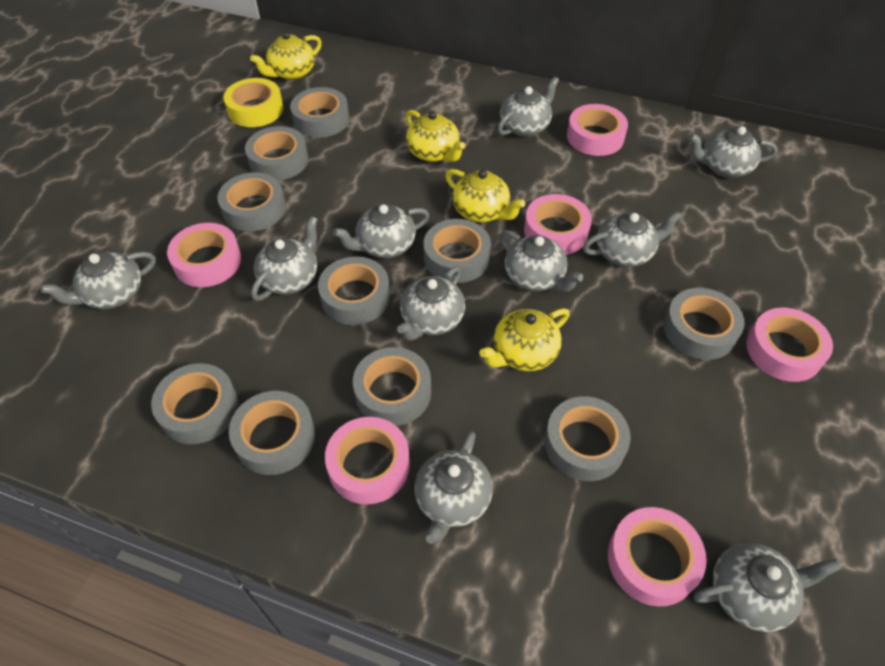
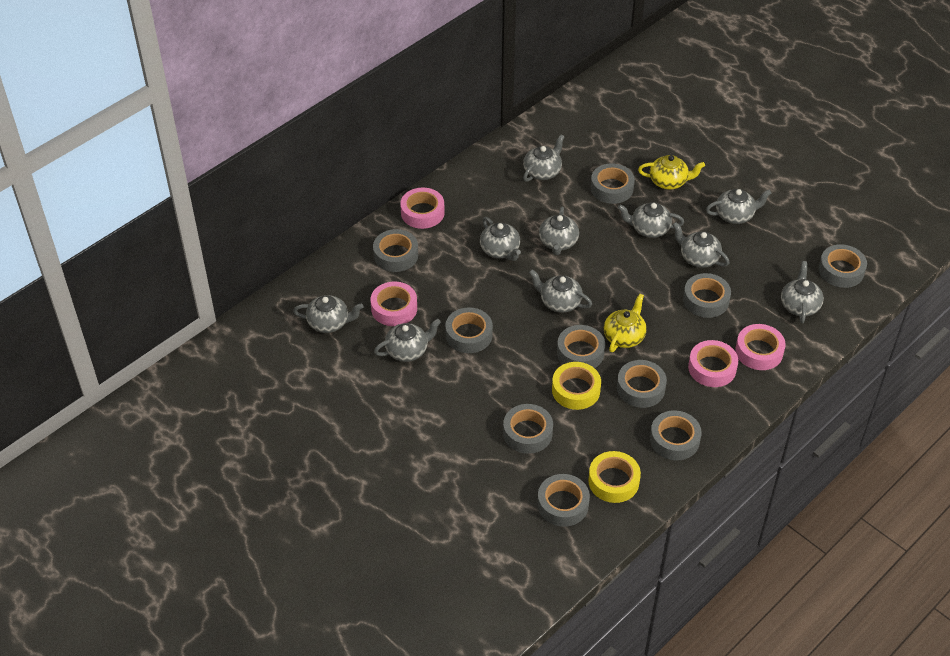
pink tape: 6 -> 4
yellow tape: 1 -> 2
yellow teapot: 4 -> 2

